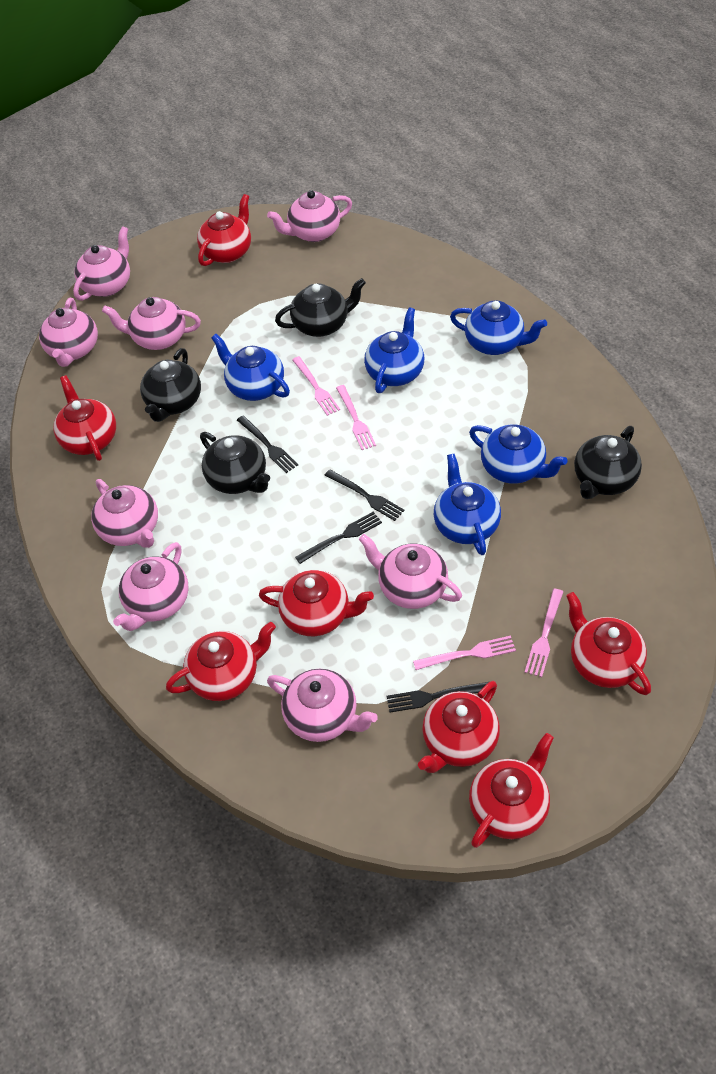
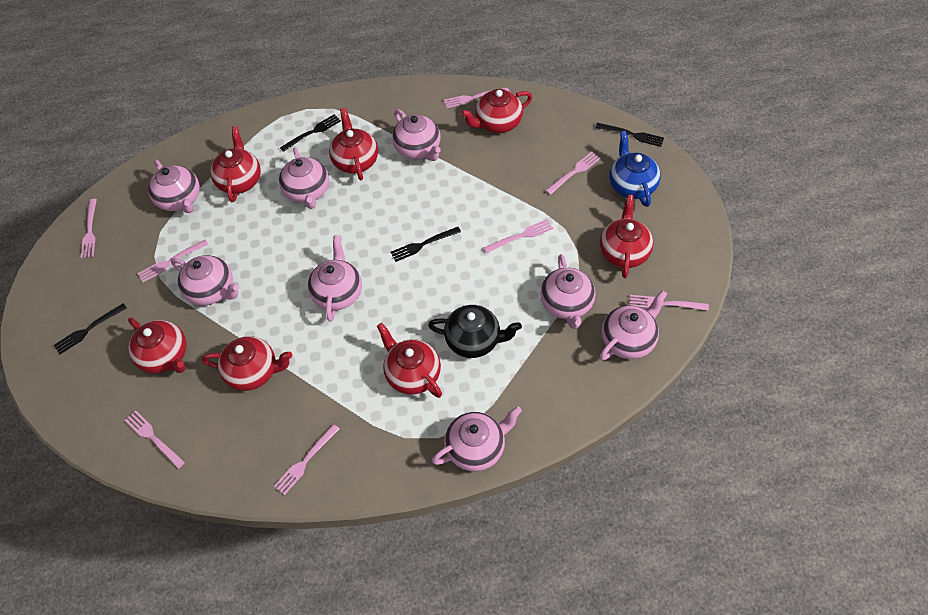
black teapot: 4 -> 1
blue teapot: 5 -> 1
pink fork: 4 -> 8

